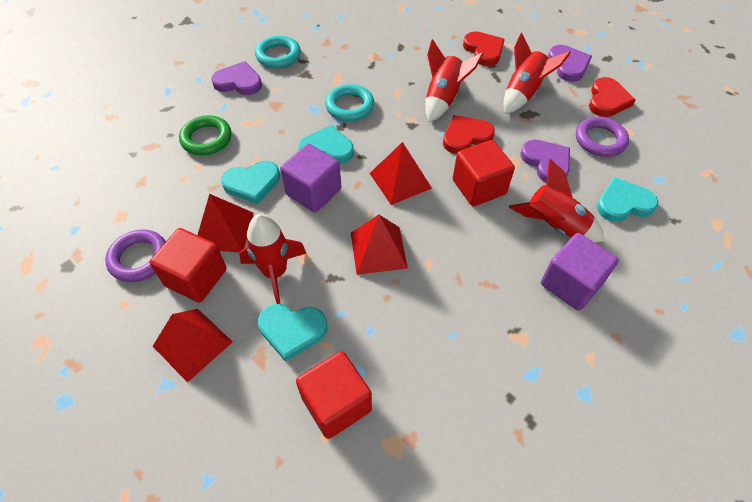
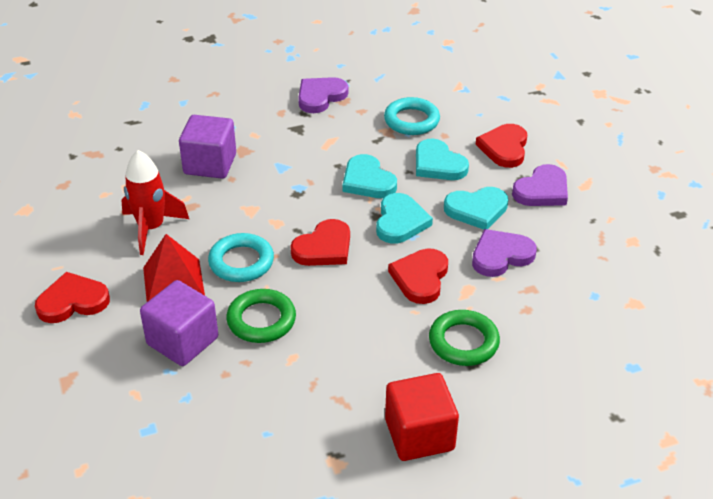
green ring: 1 -> 2
purple ring: 2 -> 0
red cube: 3 -> 1
red heart: 3 -> 4
red pyramid: 4 -> 1
red rocket: 4 -> 1

